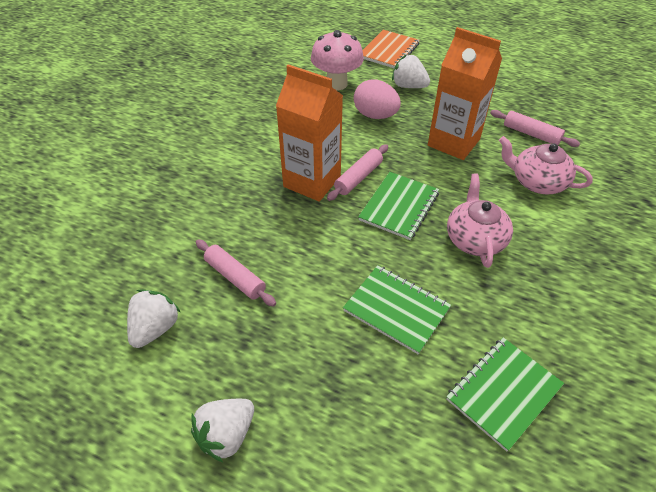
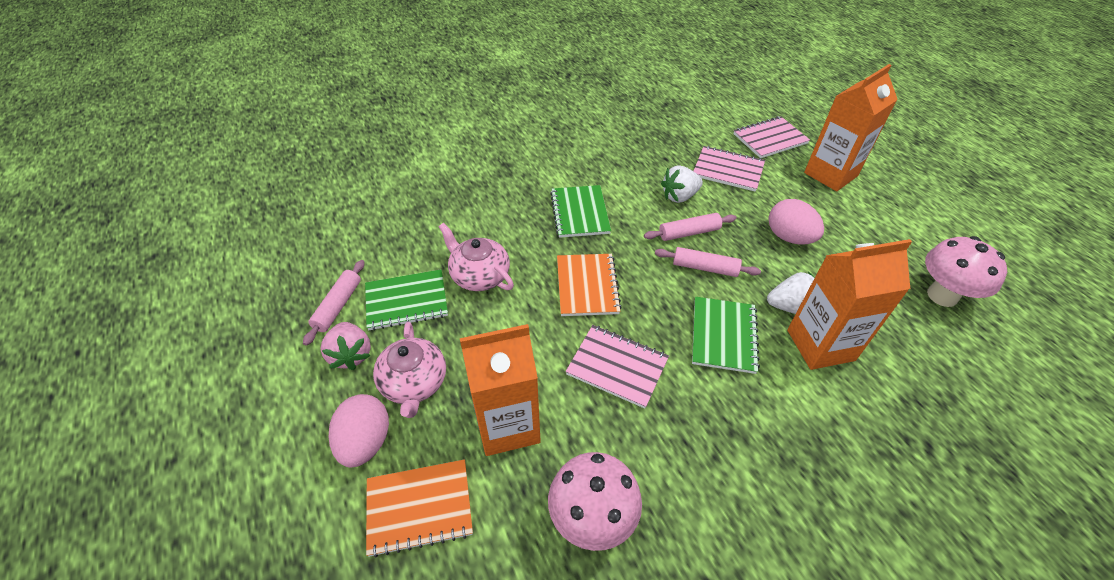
orange carton: 2 -> 3
orange notebook: 1 -> 2
pink egg: 1 -> 2
pink mushroom: 1 -> 2
pink notebook: 0 -> 3
pink strawberry: 0 -> 1
white strawberry: 3 -> 2

